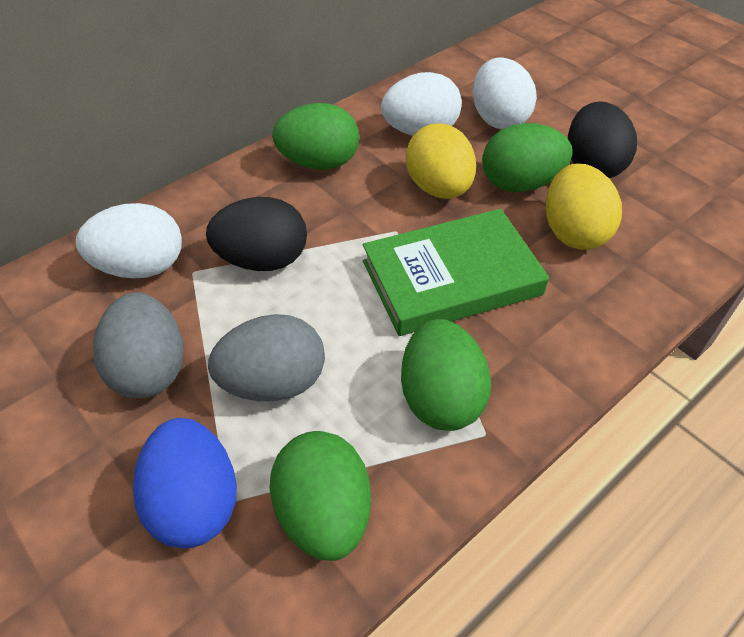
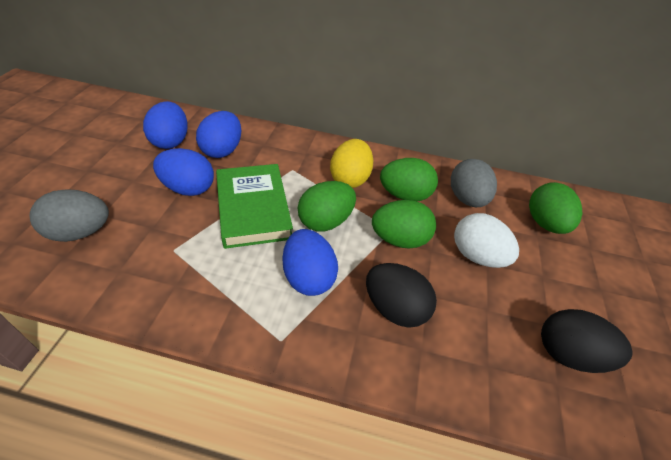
blue egg: 1 -> 4
white egg: 3 -> 1
yellow egg: 2 -> 1

